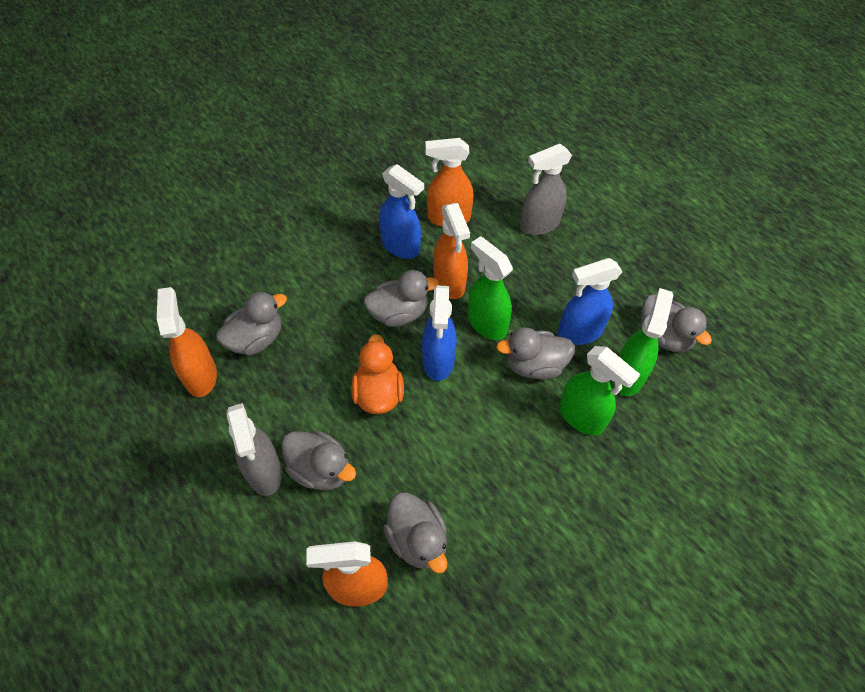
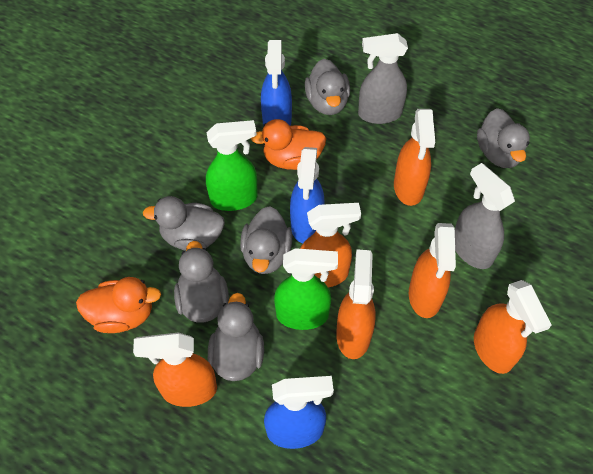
green spray bottle: 3 -> 2
orange duck: 1 -> 2
orange spray bottle: 4 -> 6

